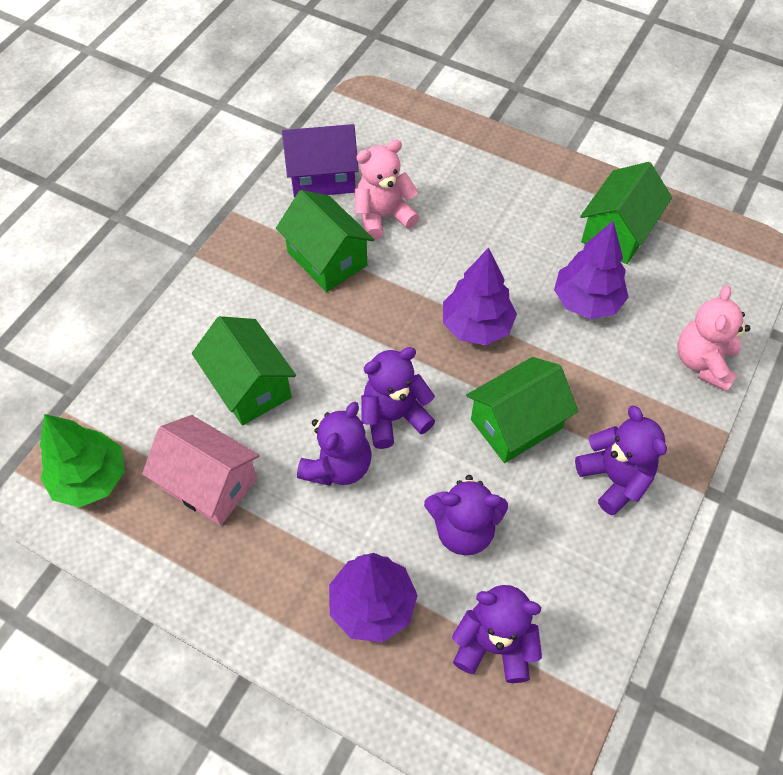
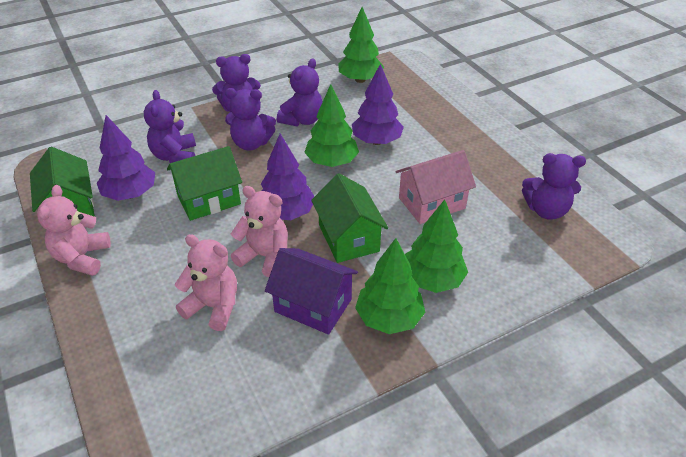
green house: 4 -> 3
green tree: 1 -> 4
pink teddy bear: 2 -> 3

